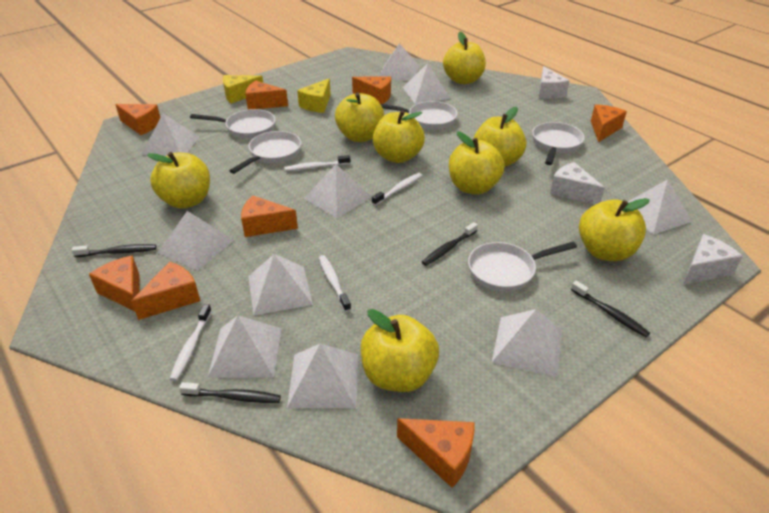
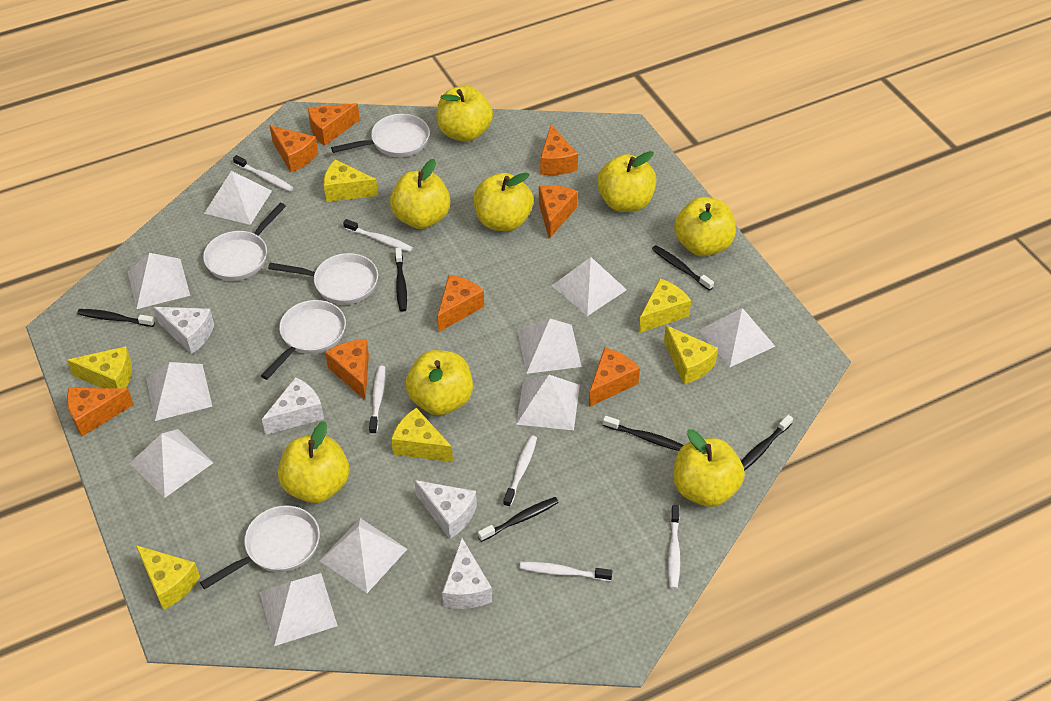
black toothbrush: 4 -> 6
white cheese: 3 -> 4
white toothbrush: 4 -> 6
yellow cheese: 2 -> 6

